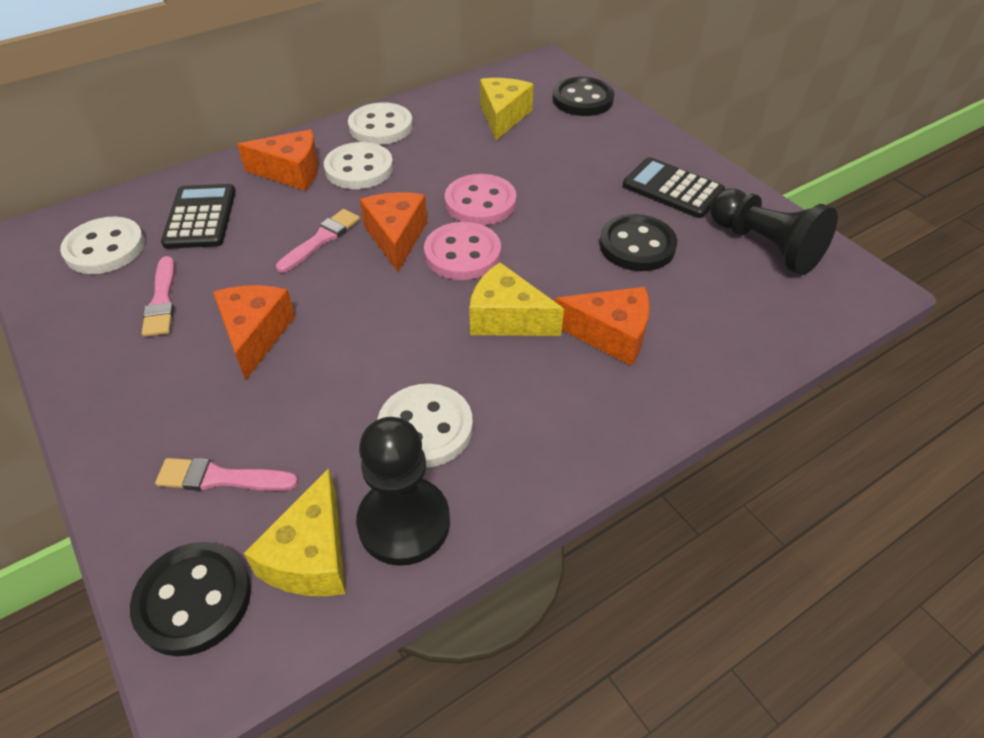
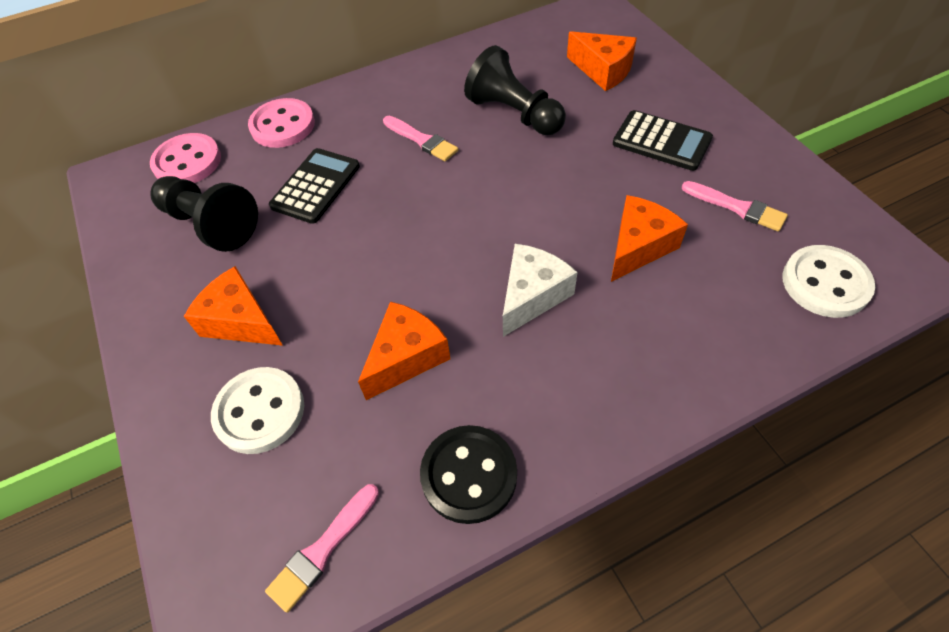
black button: 3 -> 1
white button: 4 -> 2
white cheese: 0 -> 1
yellow cheese: 3 -> 0

